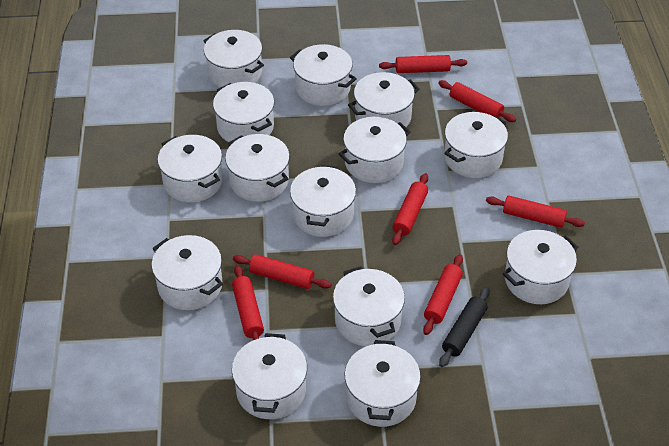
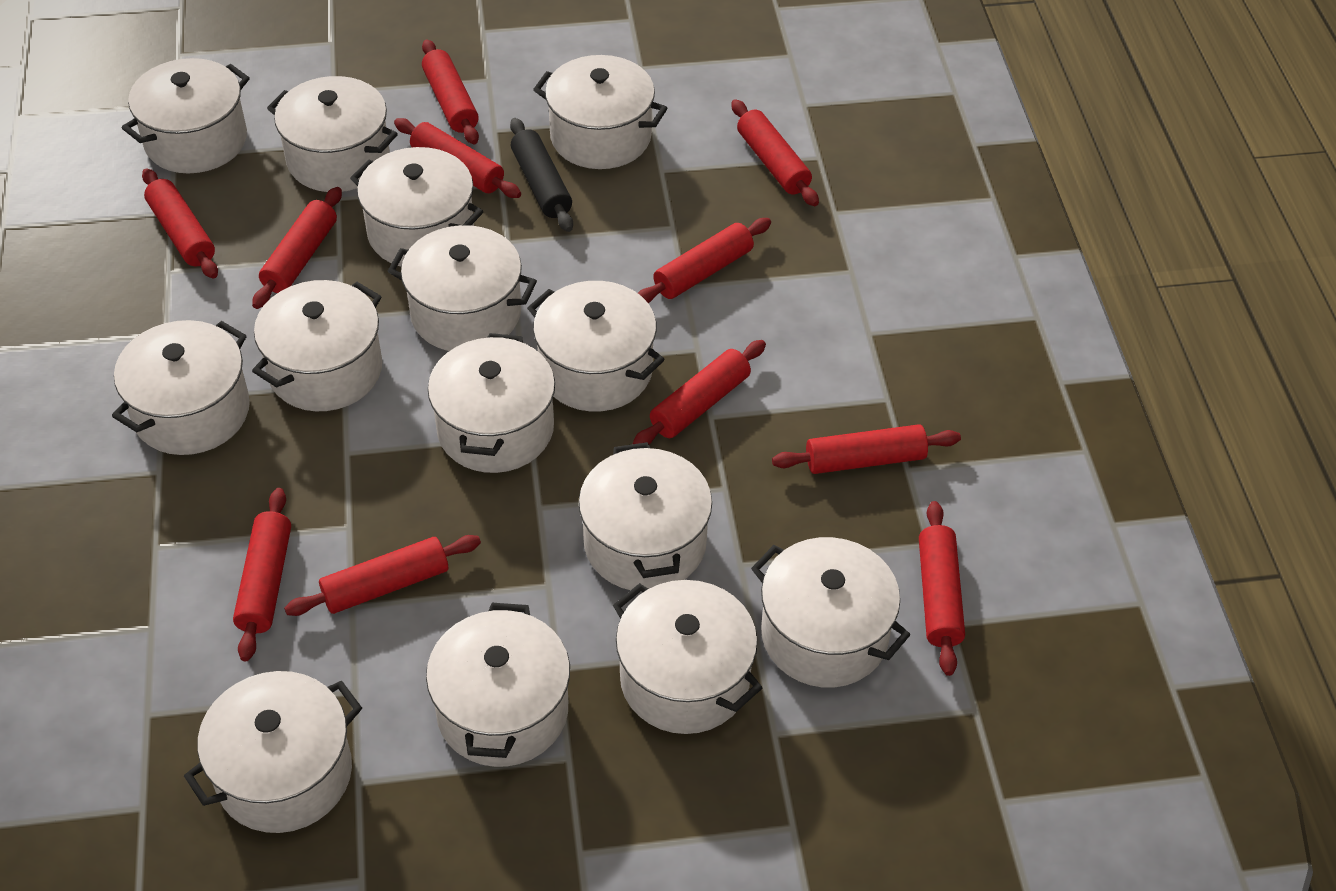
red rolling pin: 7 -> 11

